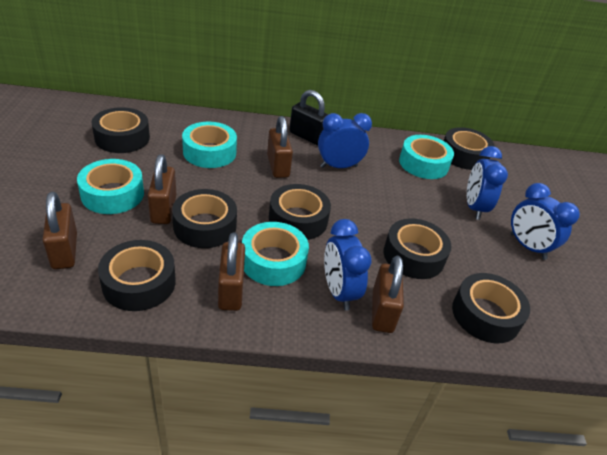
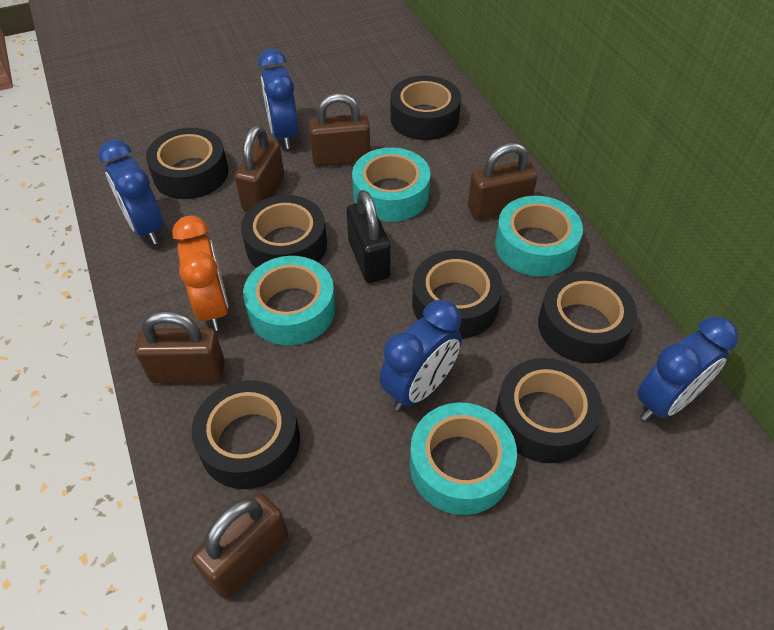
orange clock: 0 -> 1

